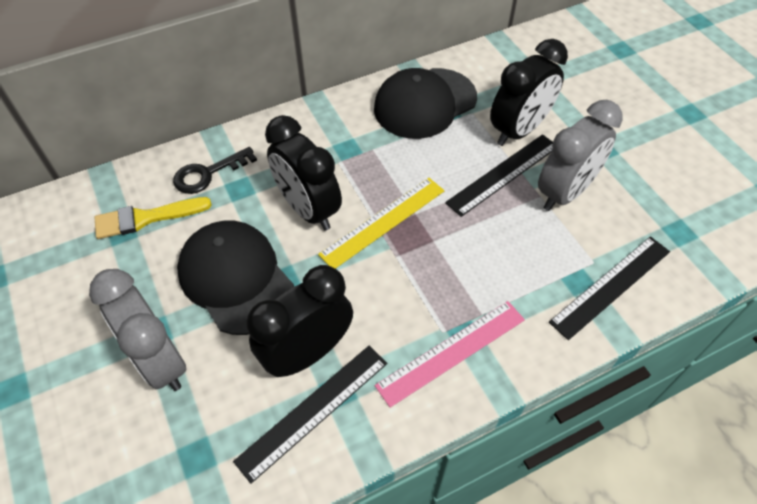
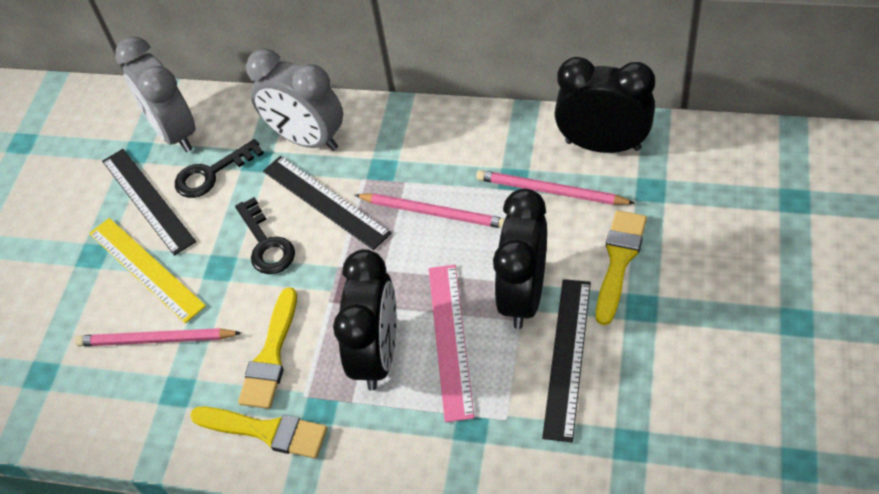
black cap: 2 -> 0
black key: 1 -> 2
pink pencil: 0 -> 3
yellow brush: 1 -> 3

